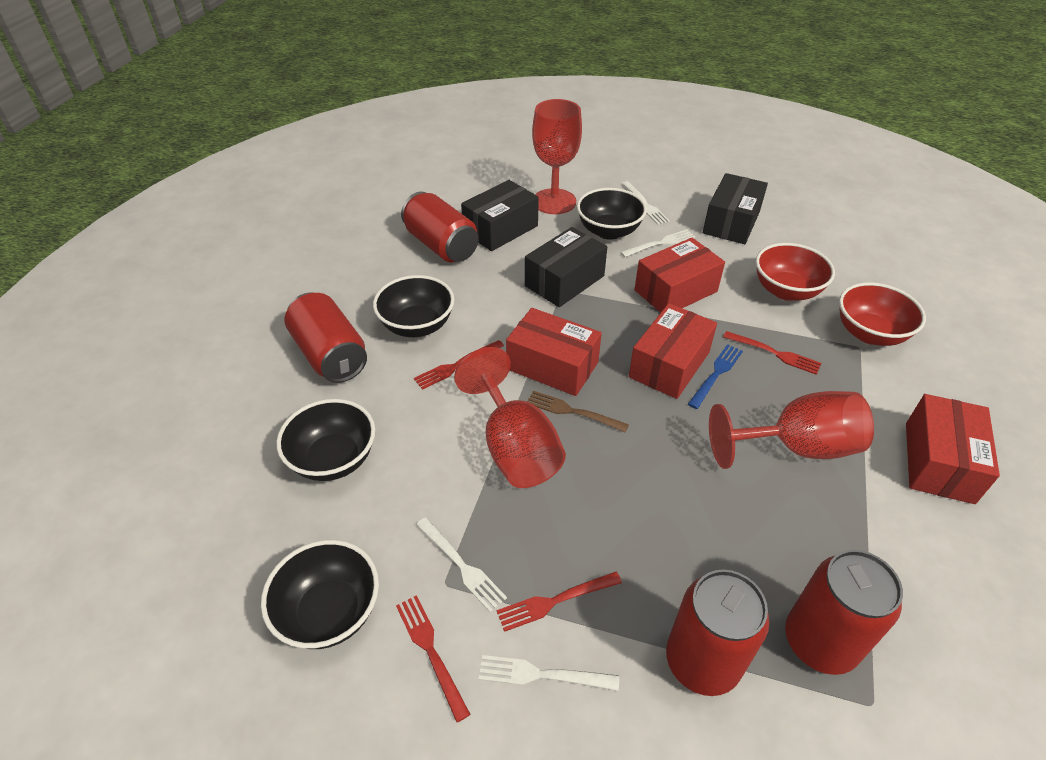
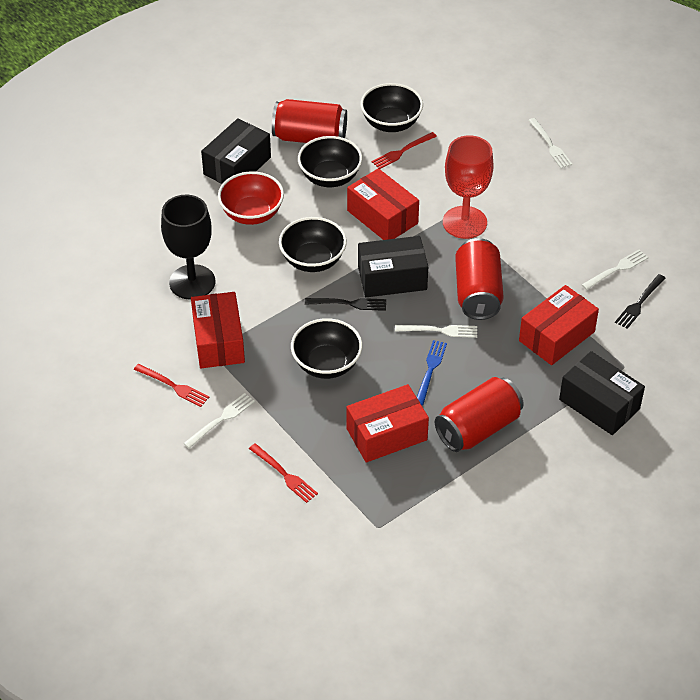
black fork: 0 -> 2
black goblet: 0 -> 1
brown fork: 1 -> 0
red bowl: 2 -> 1
red can: 4 -> 3
red fork: 4 -> 3
red goblet: 3 -> 1

